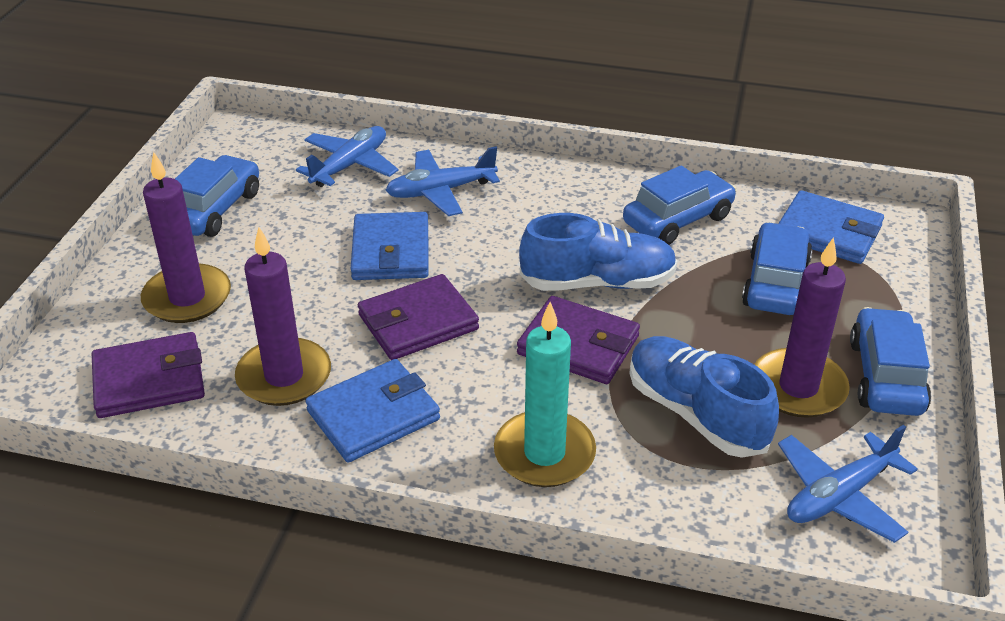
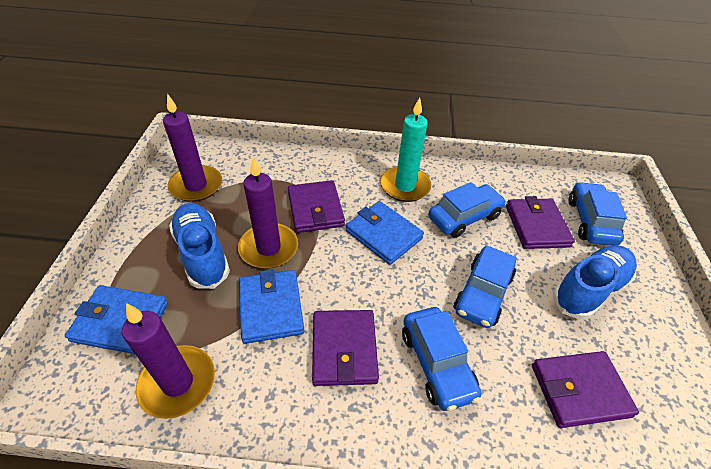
blue plane: 3 -> 0
purple wallet: 3 -> 4

